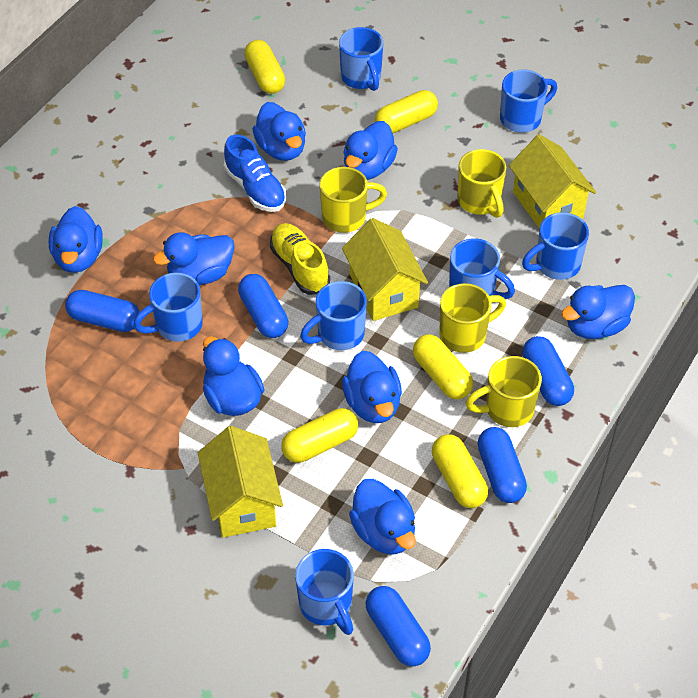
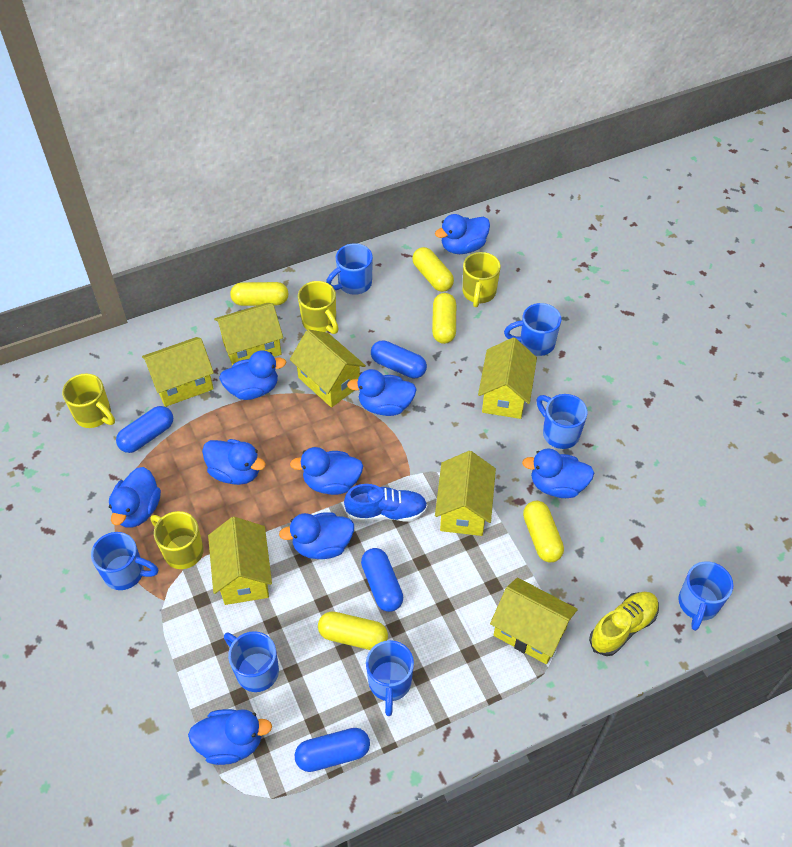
blue capsule: 5 -> 4
blue duck: 8 -> 9
yellow house: 3 -> 7

